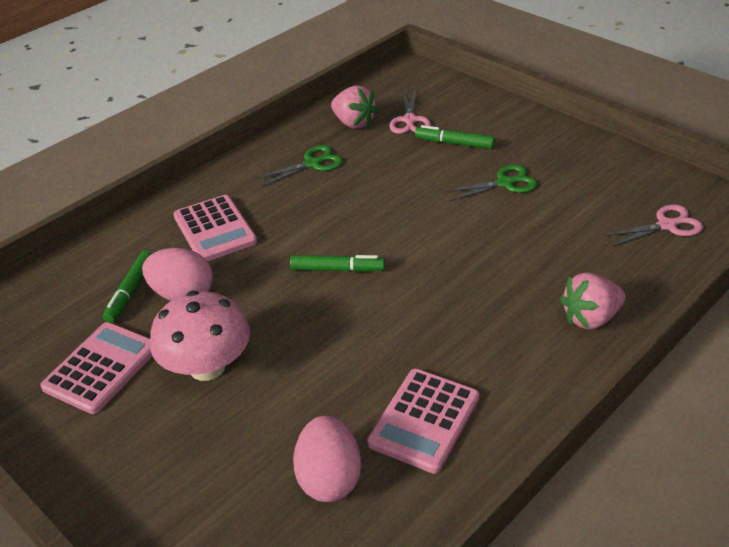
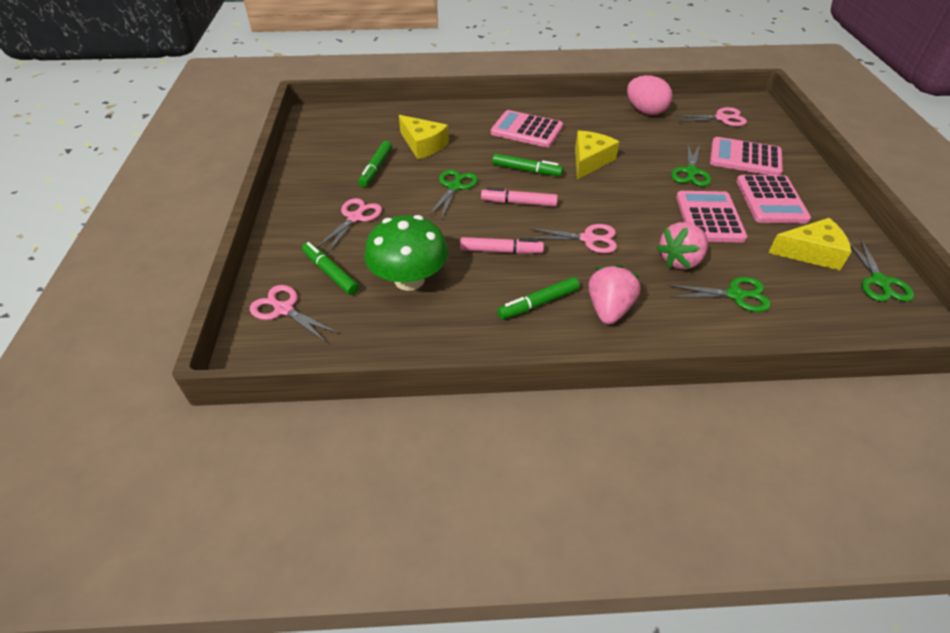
green marker: 3 -> 4
green mushroom: 0 -> 1
green scissors: 2 -> 4
pink calculator: 3 -> 4
pink egg: 2 -> 1
pink marker: 0 -> 2
pink mushroom: 1 -> 0
pink scissors: 2 -> 4
yellow cheese: 0 -> 3

